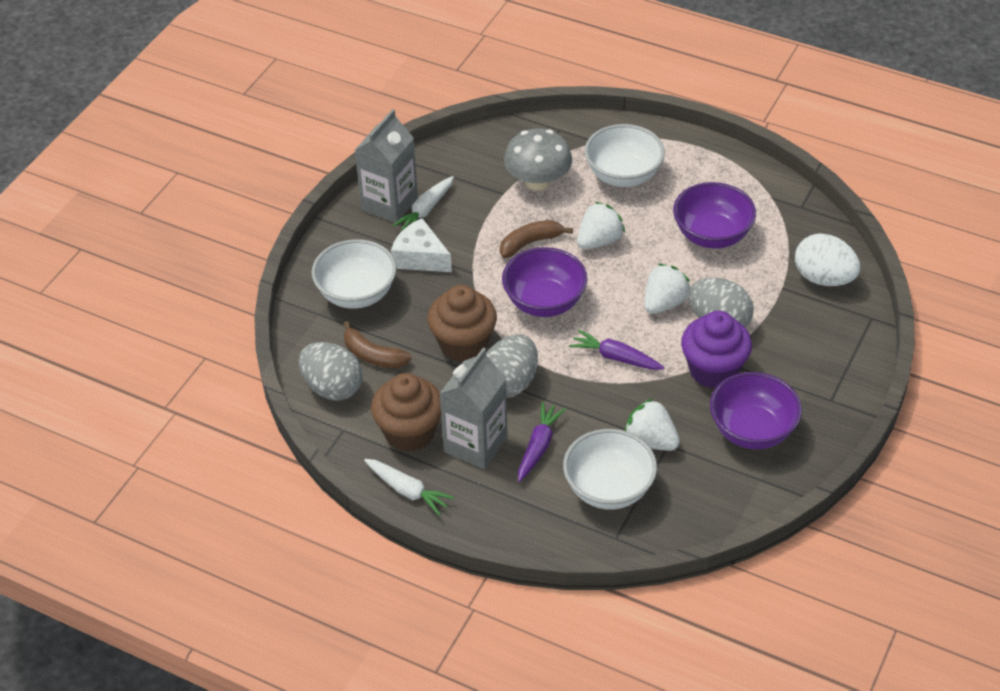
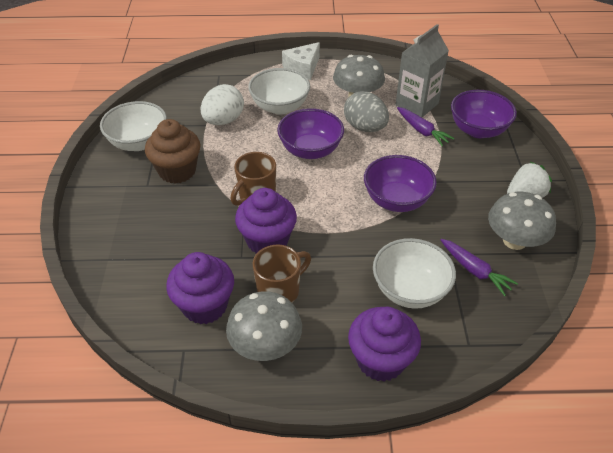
brown banana: 2 -> 0
brown cupcake: 2 -> 1
brown mug: 0 -> 2
grey carton: 2 -> 1
grey egg: 3 -> 1
grey mushroom: 1 -> 3
purple cupcake: 1 -> 3
white carrot: 2 -> 0
white strawberry: 3 -> 1

